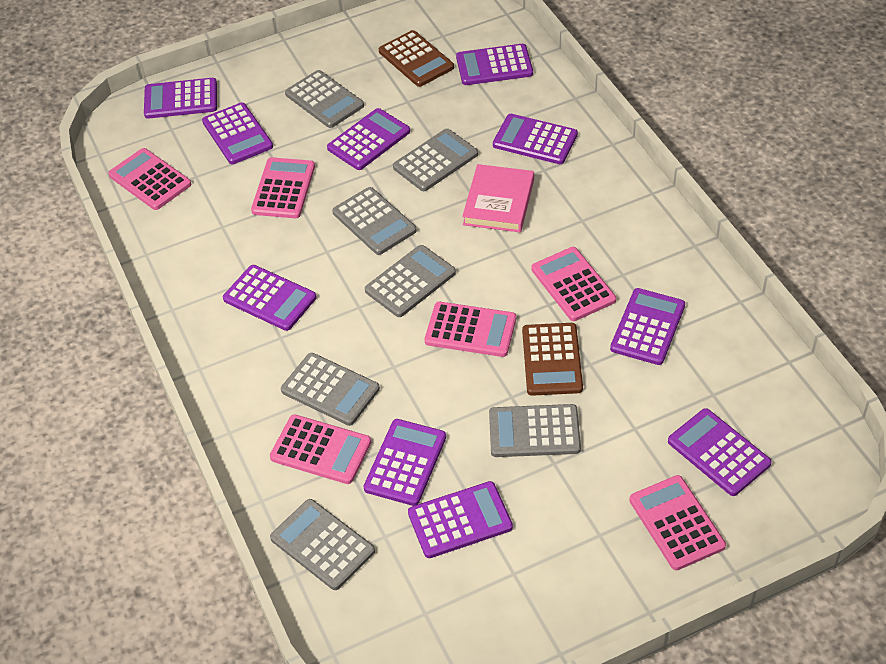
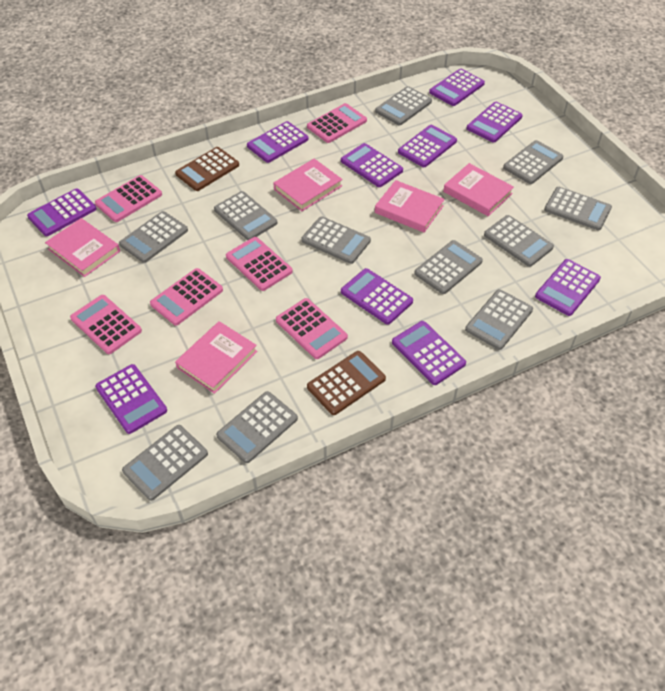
grey calculator: 7 -> 11
pink book: 1 -> 5

